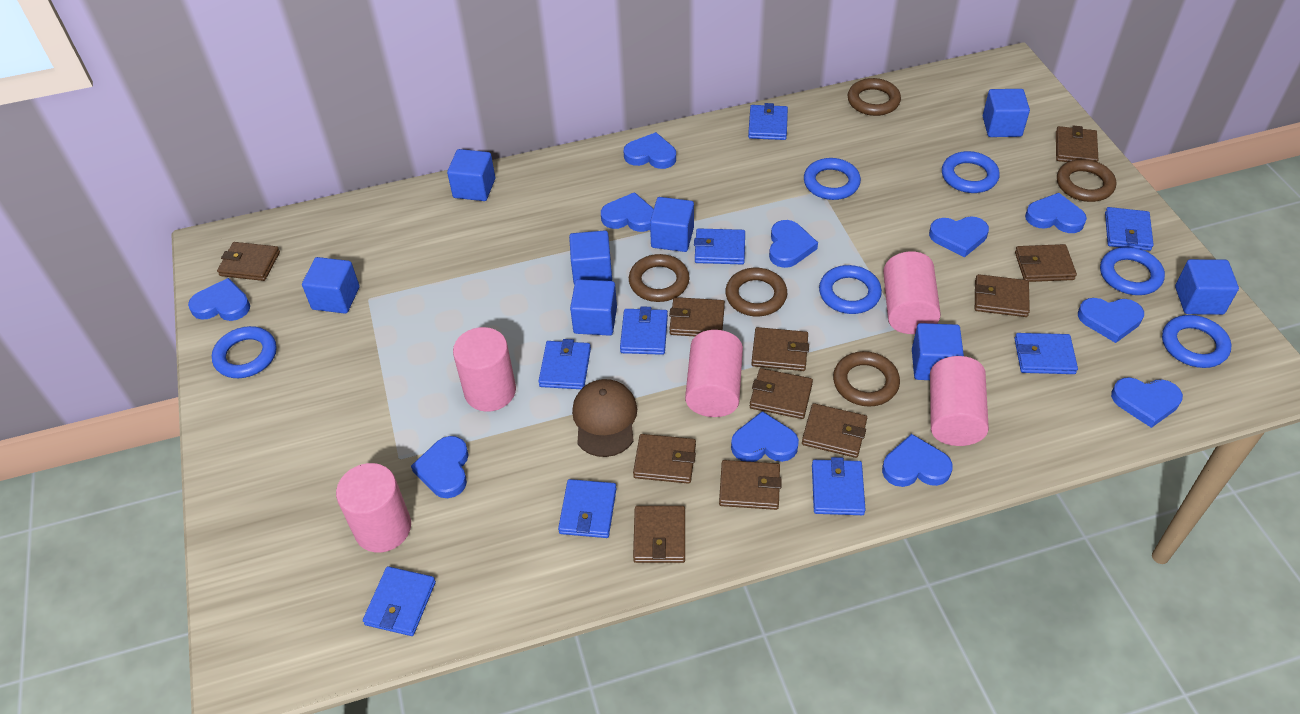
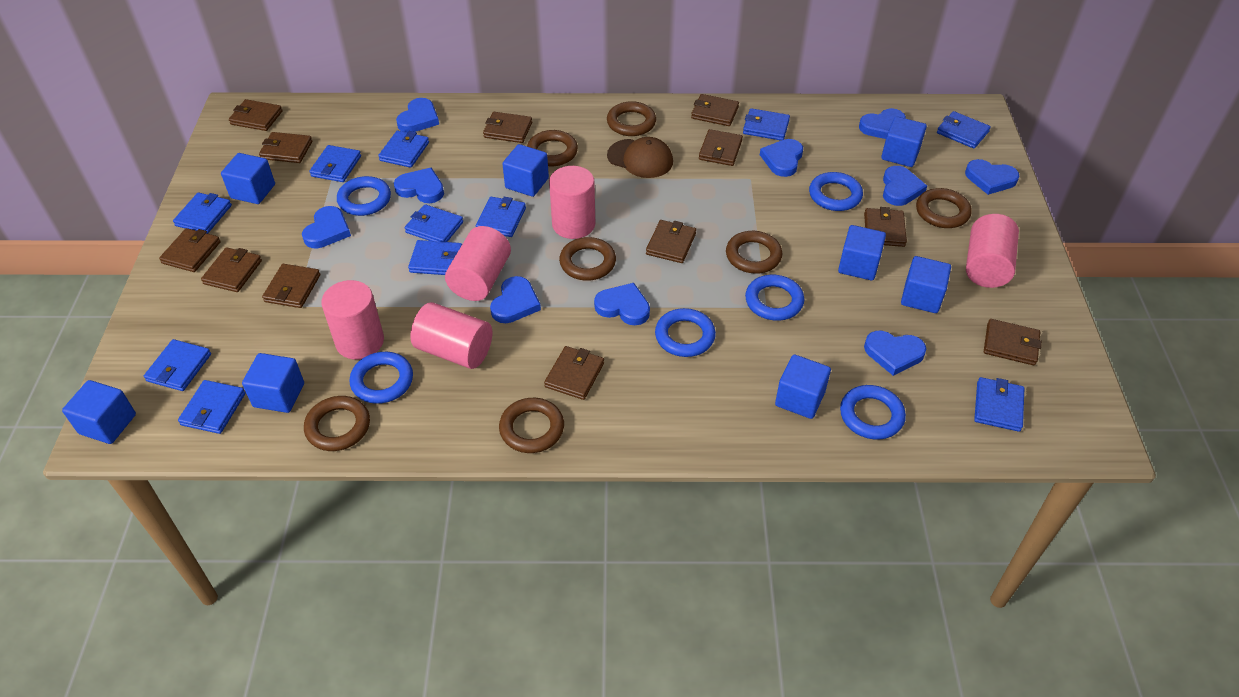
blue heart: 11 -> 10
blue wallet: 9 -> 11
brown ring: 5 -> 7
brown wallet: 11 -> 12

